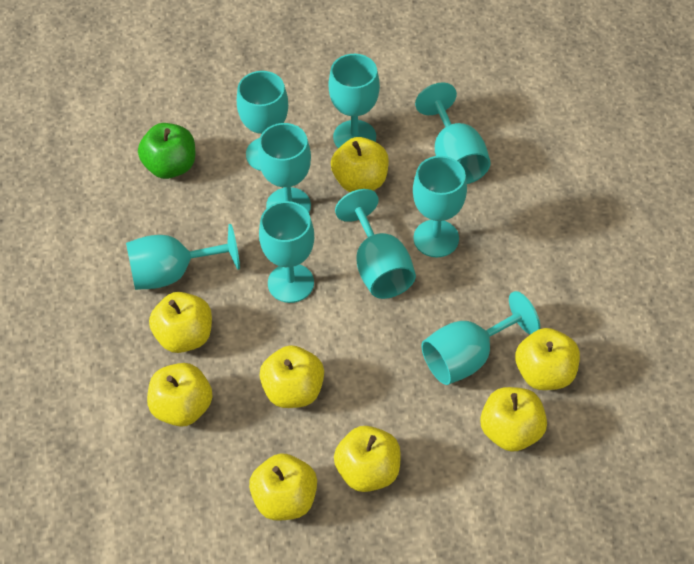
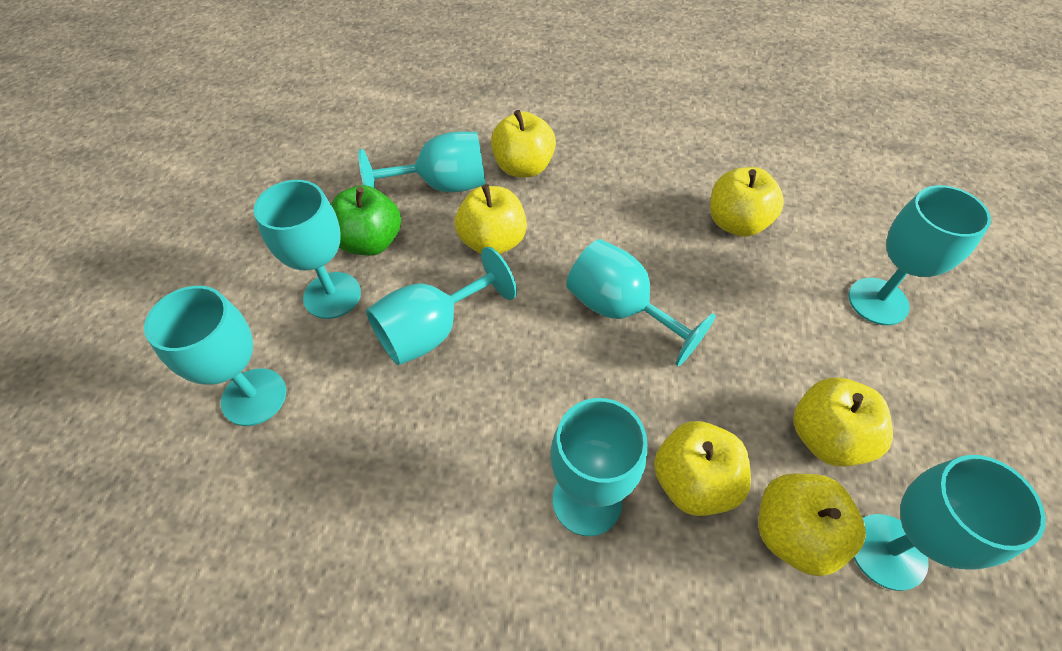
turquoise goblet: 9 -> 8
yellow apple: 8 -> 6

